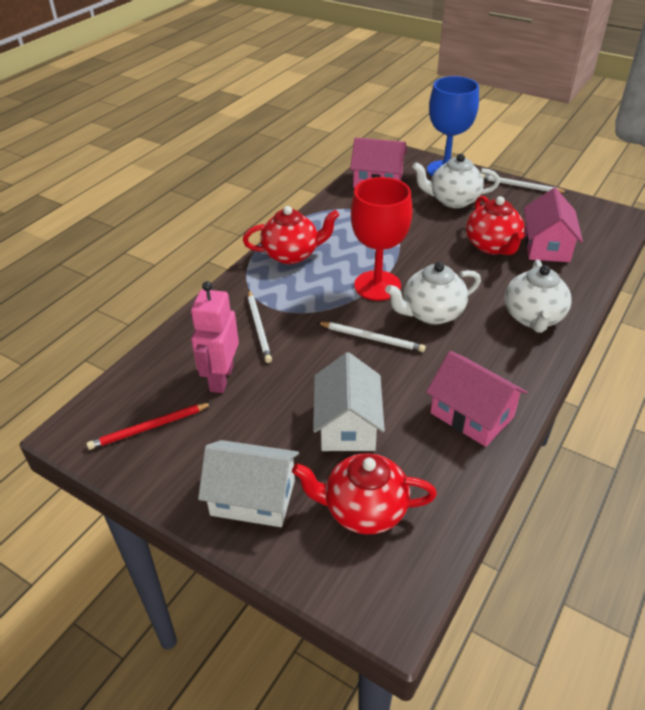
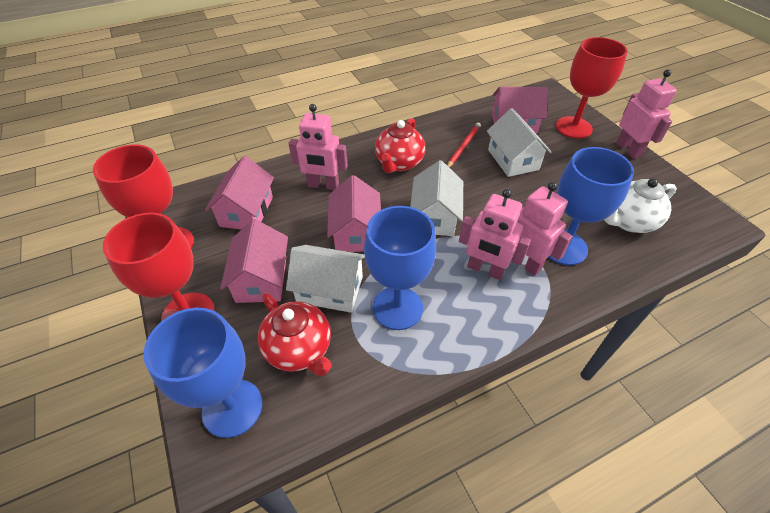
blue goblet: 1 -> 3
pink house: 3 -> 4
pink robot: 1 -> 4
red goblet: 1 -> 3
red teapot: 3 -> 2
white house: 2 -> 3
white pencil: 3 -> 0
white teapot: 3 -> 1

